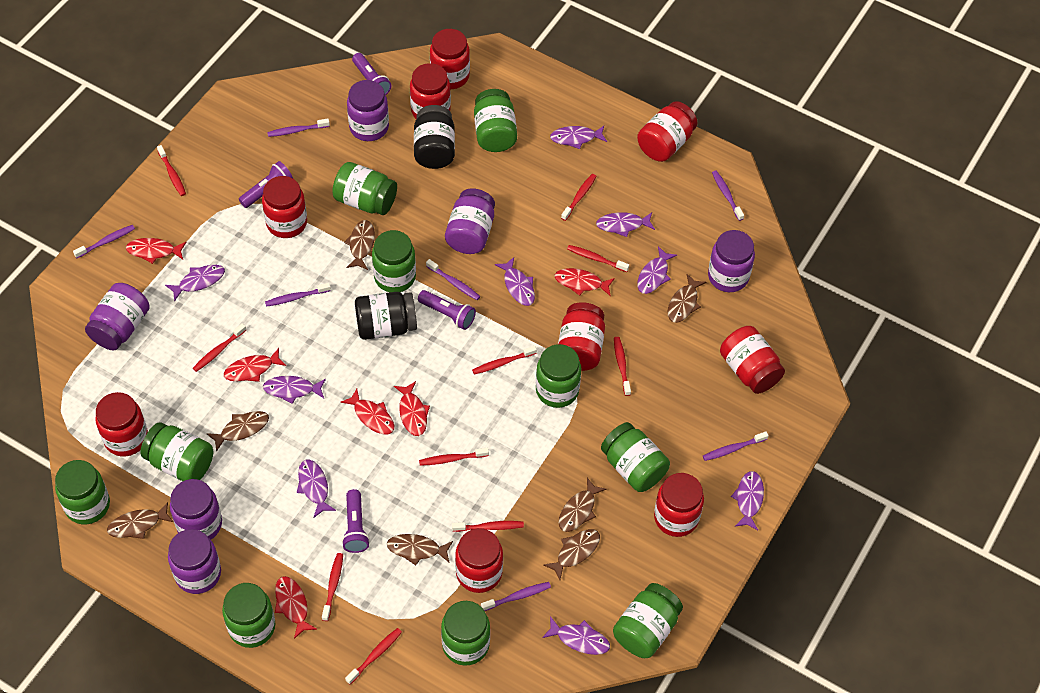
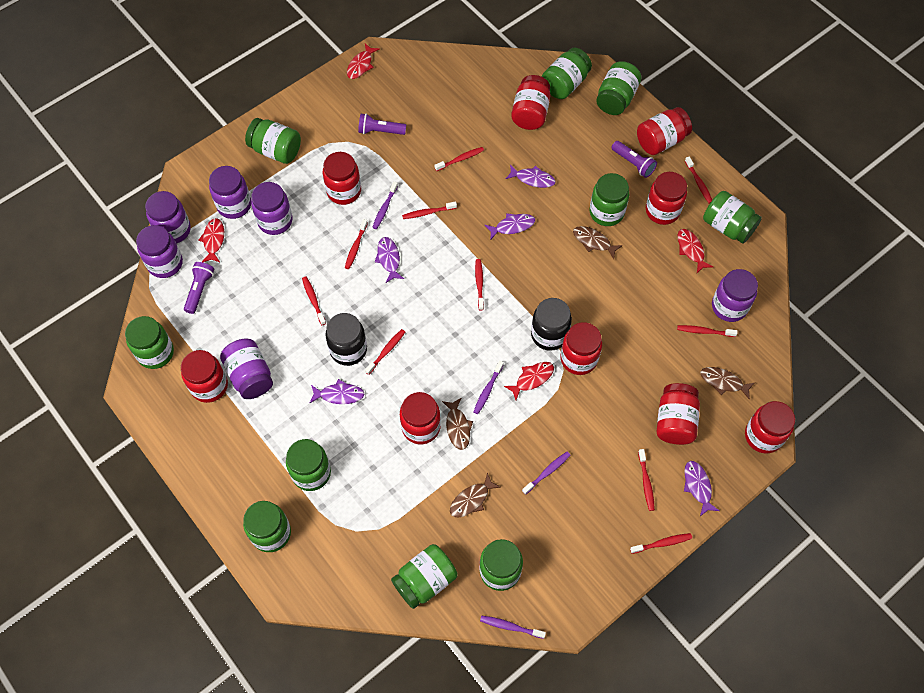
brown fish: 7 -> 4
purple fish: 9 -> 5
purple flashlight: 4 -> 3
purple toothbrush: 7 -> 4
red fish: 6 -> 4

